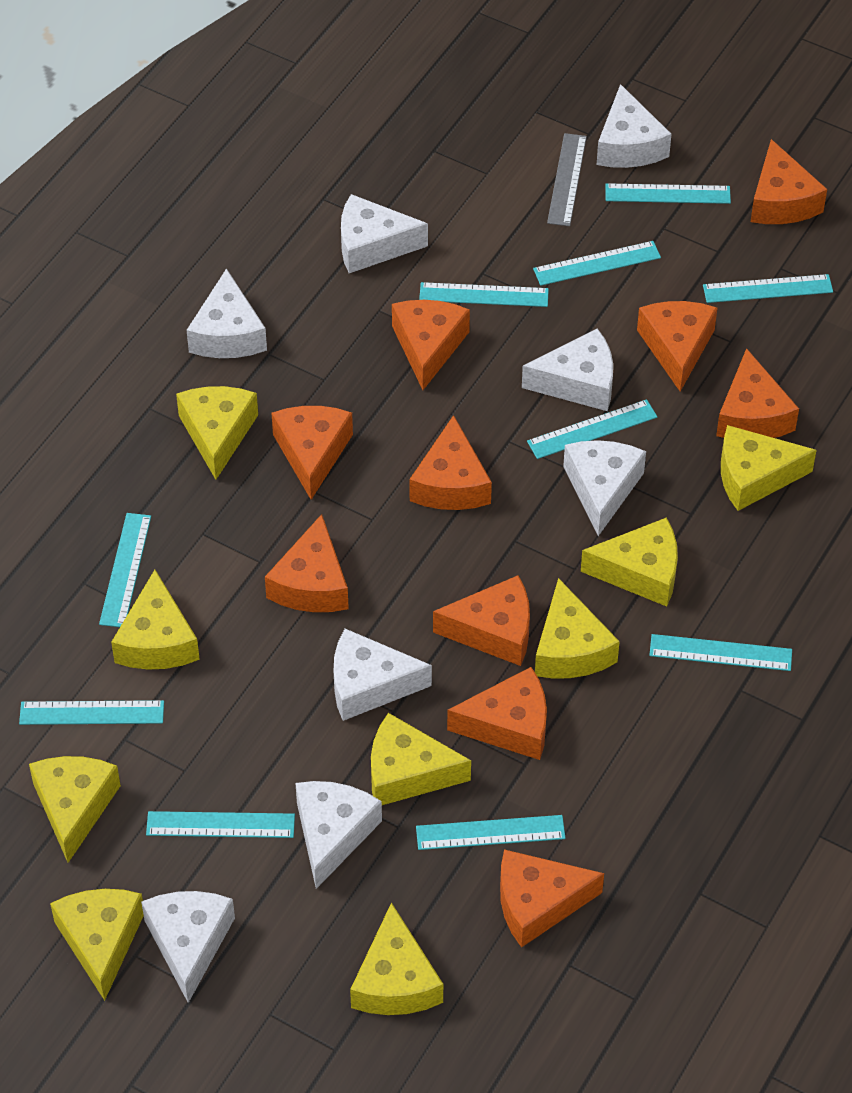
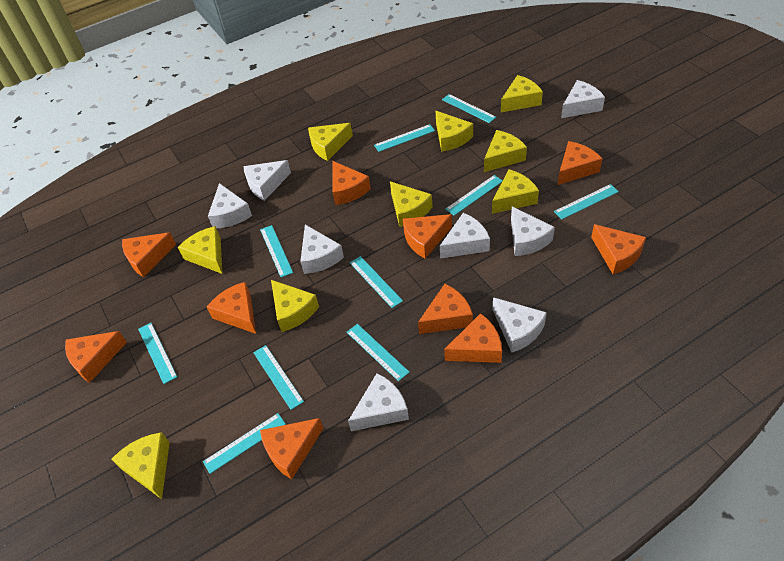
grey ruler: 1 -> 0

